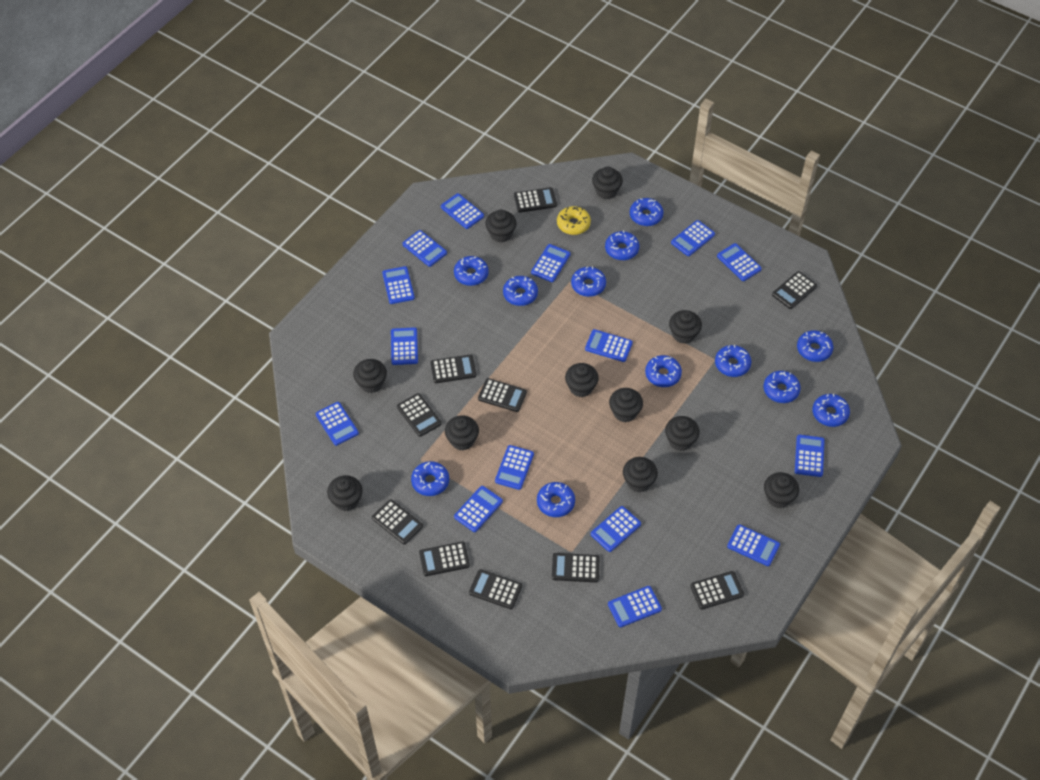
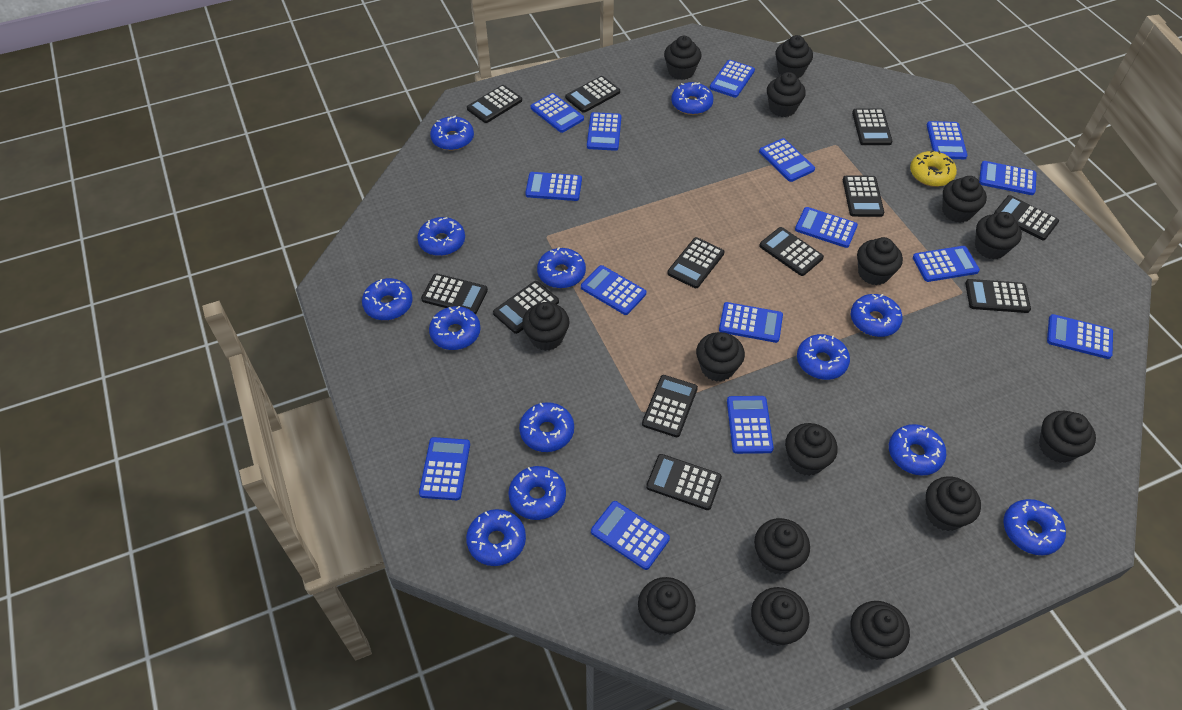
black calculator: 10 -> 12
black cupcake: 11 -> 15
blue donut: 12 -> 13

